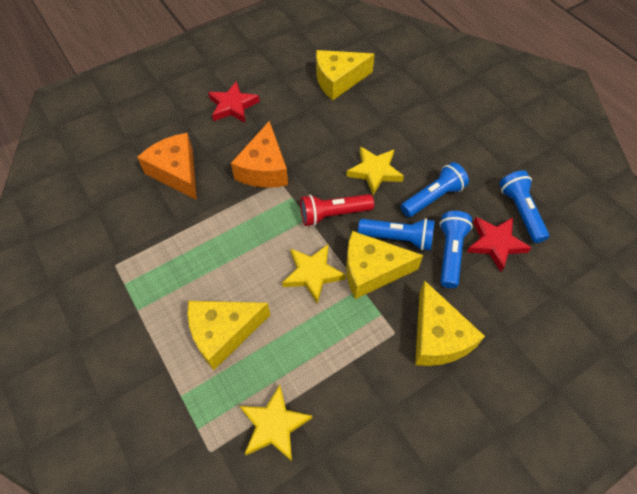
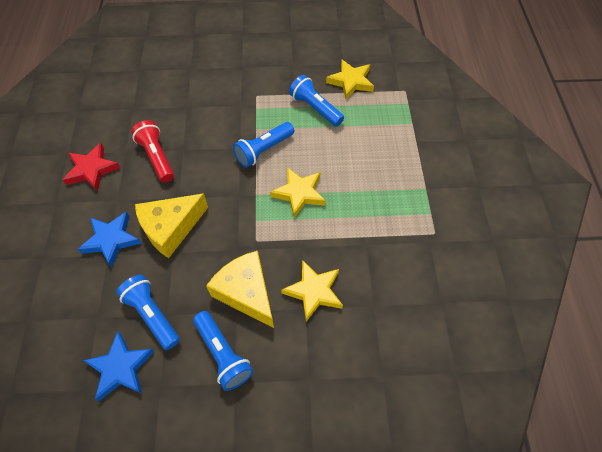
blue star: 0 -> 2
orange cheese: 2 -> 0
red star: 2 -> 1
yellow cheese: 4 -> 2

